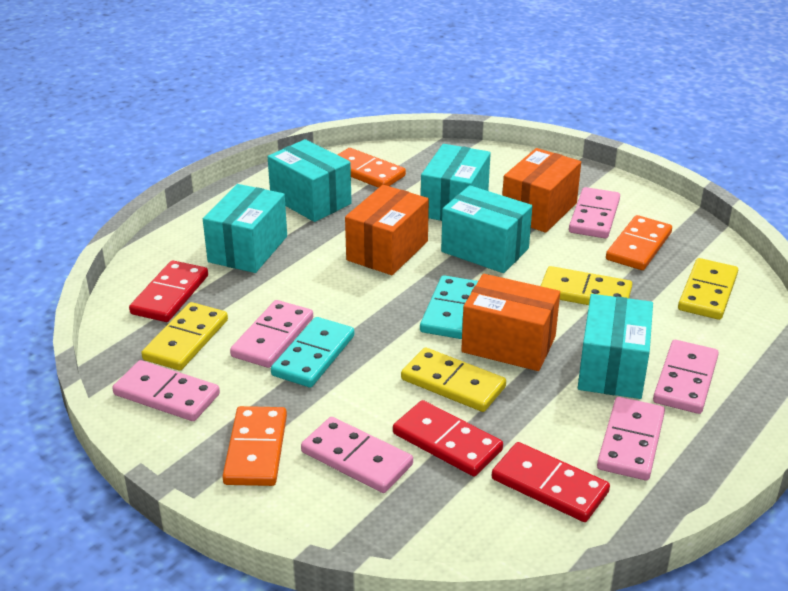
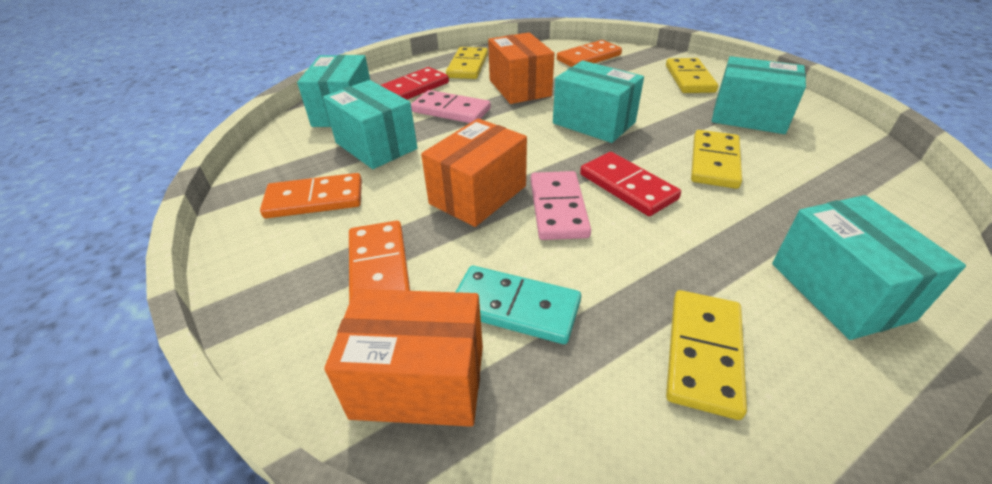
pink domino: 6 -> 2
red domino: 3 -> 2
turquoise domino: 2 -> 1

